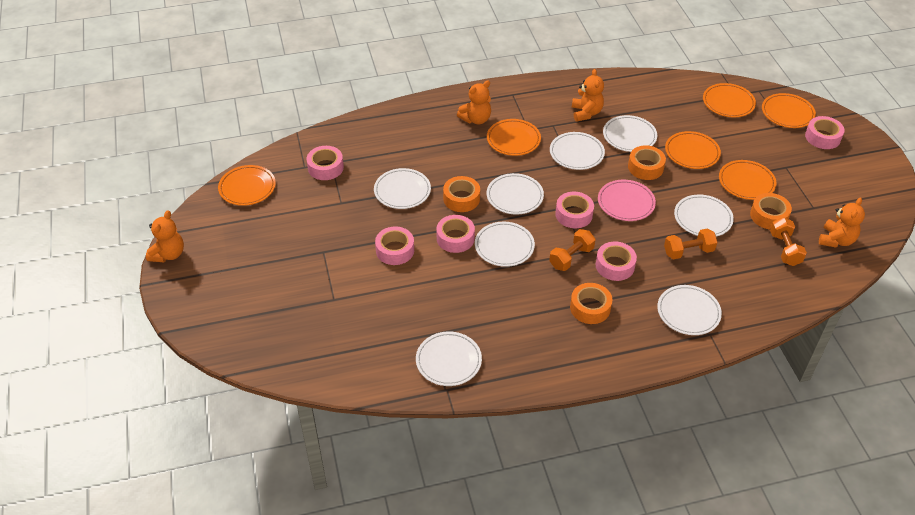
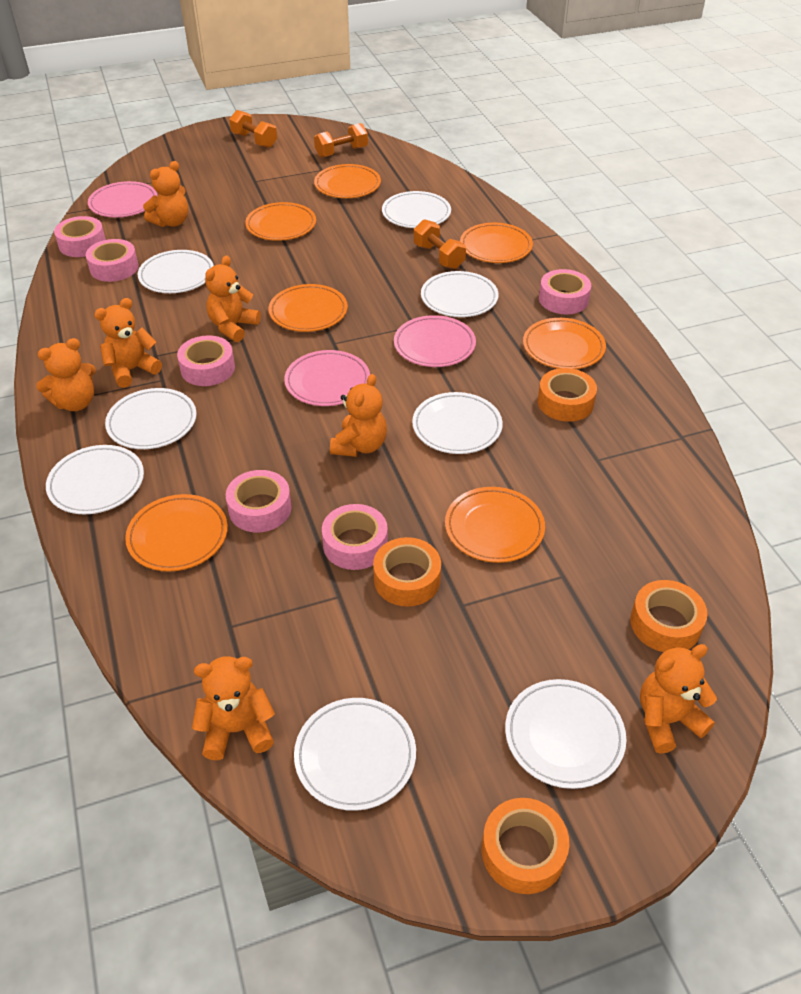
orange plate: 6 -> 7
orange teddy bear: 4 -> 7
pink plate: 1 -> 3

